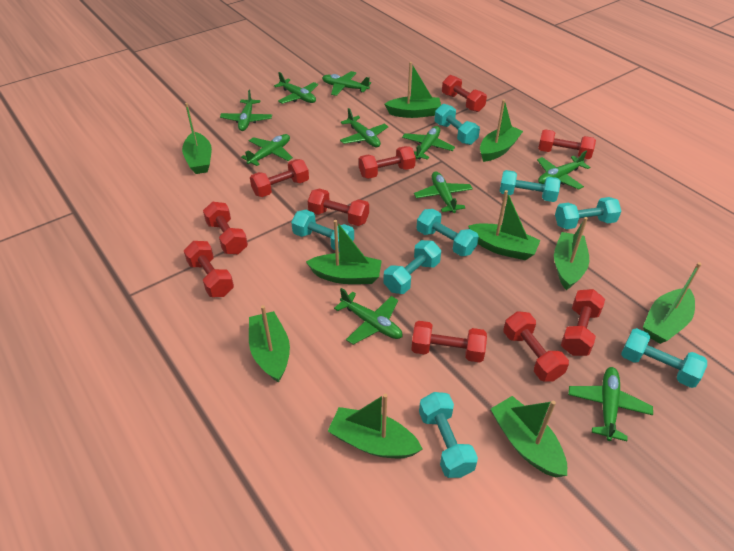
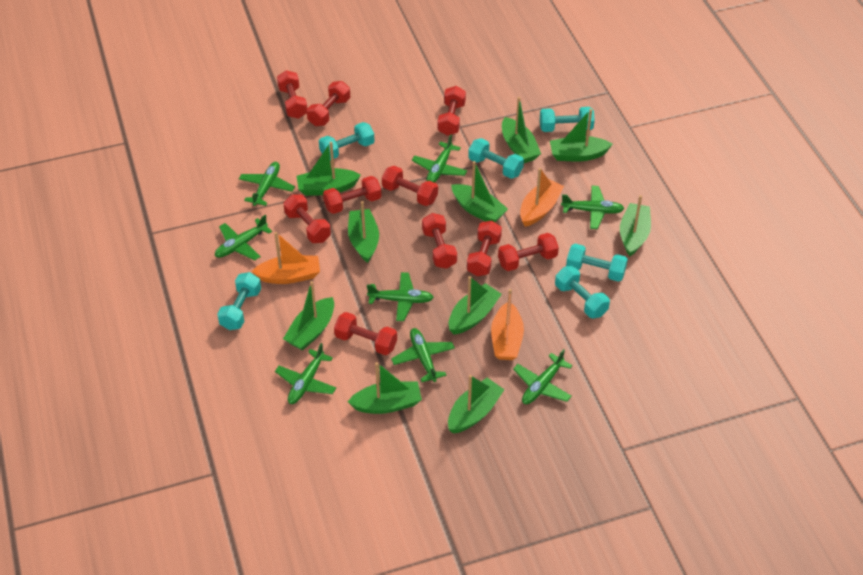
green plane: 10 -> 8
orange boat: 0 -> 3
turquoise dumbbell: 8 -> 6

